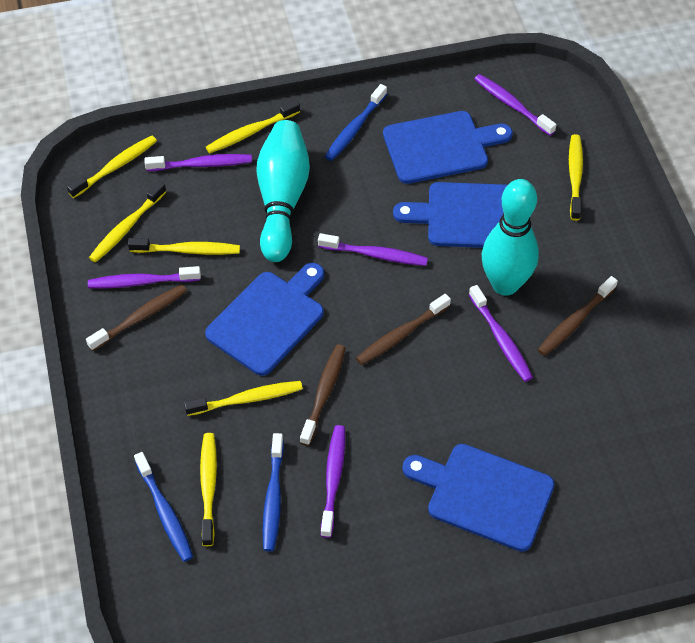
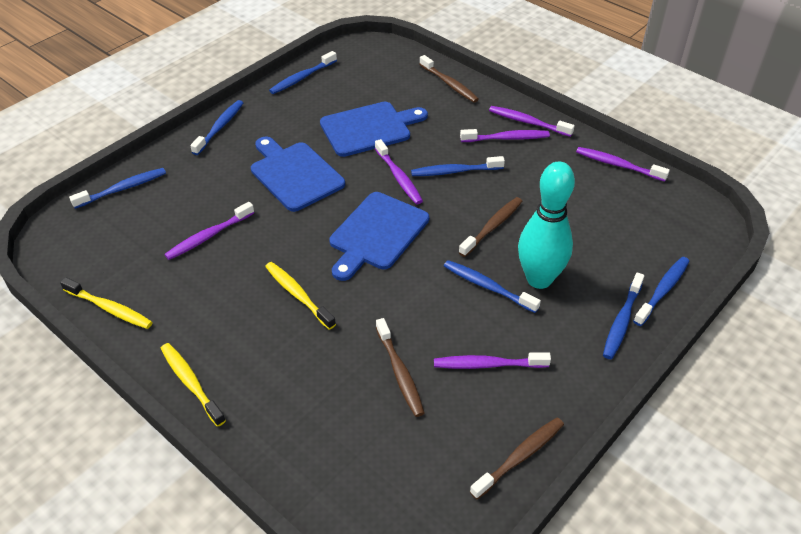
blue cutting board: 4 -> 3
blue toothbrush: 3 -> 7
turquoise bowling pin: 2 -> 1
yellow toothbrush: 7 -> 3

